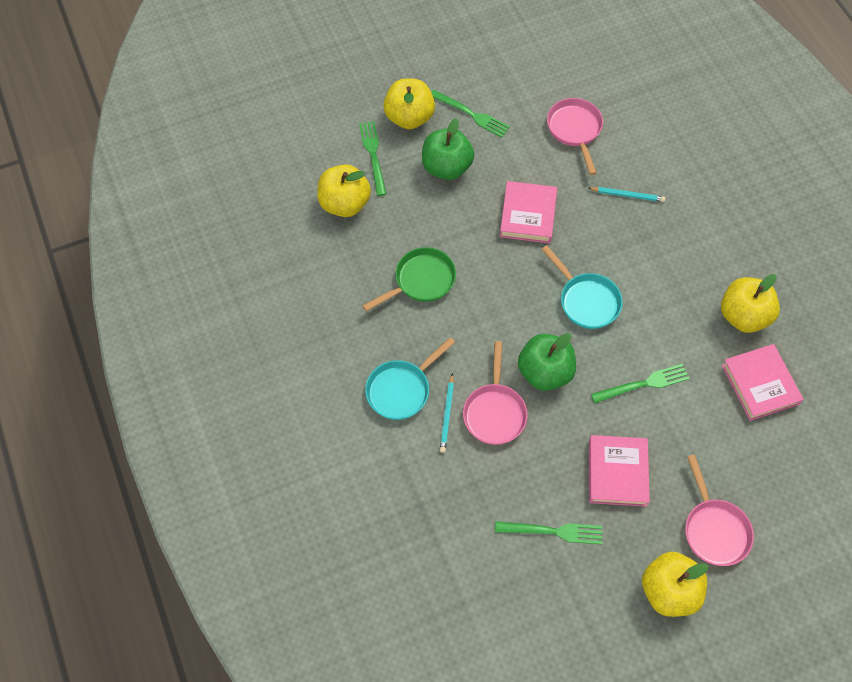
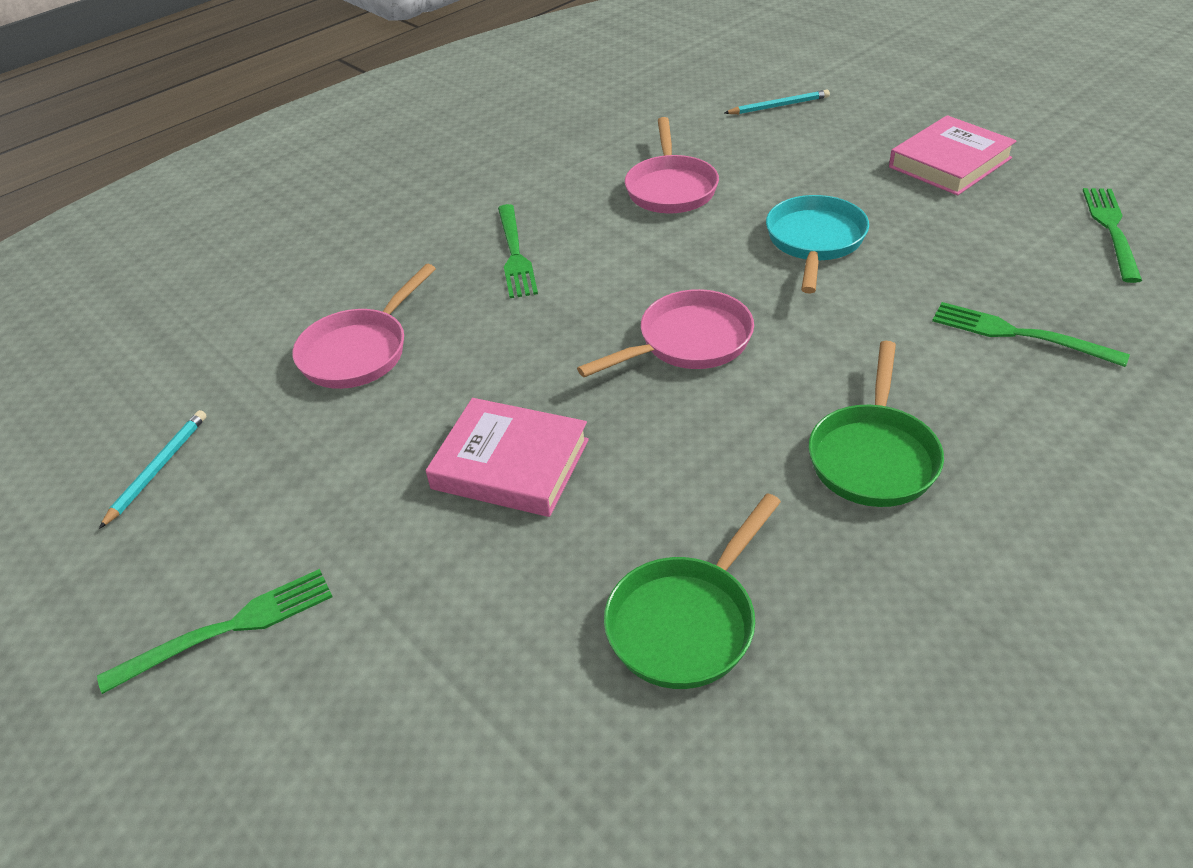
green apple: 2 -> 0
green pan: 1 -> 2
pink book: 3 -> 2
turquoise pan: 2 -> 1
yellow apple: 4 -> 0

